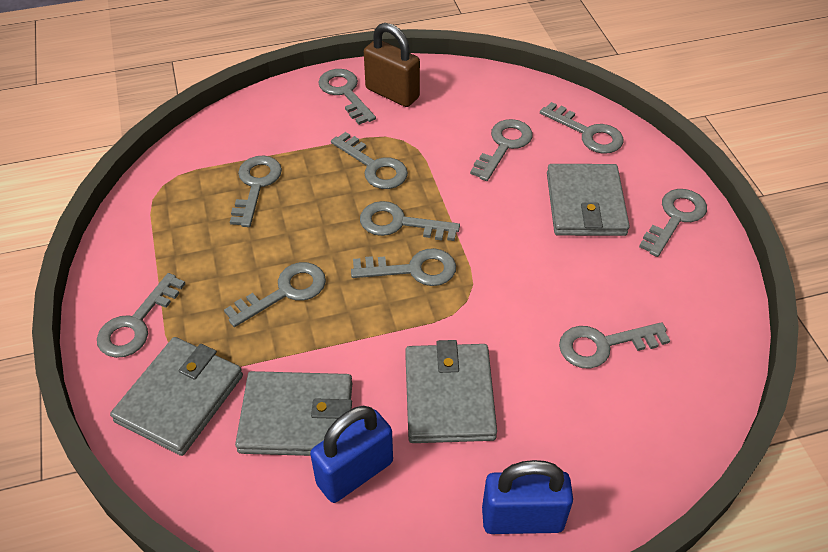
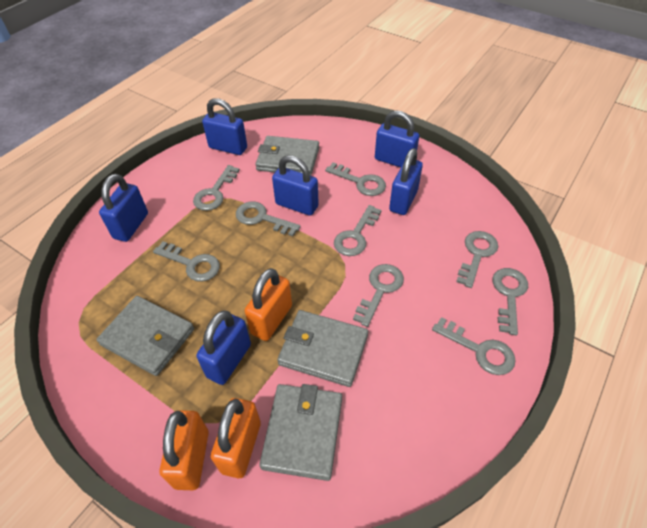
blue padlock: 2 -> 6
brown padlock: 1 -> 0
grey key: 11 -> 9
orange padlock: 0 -> 3

